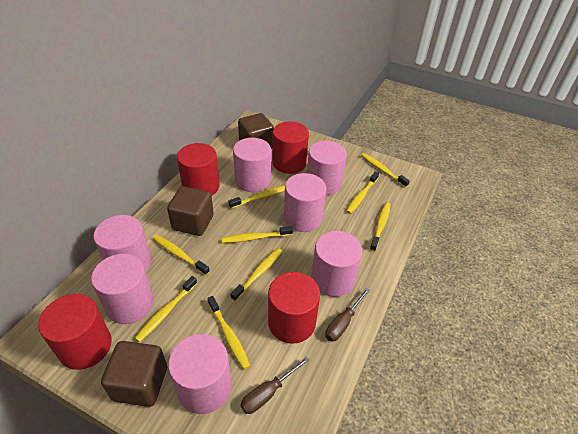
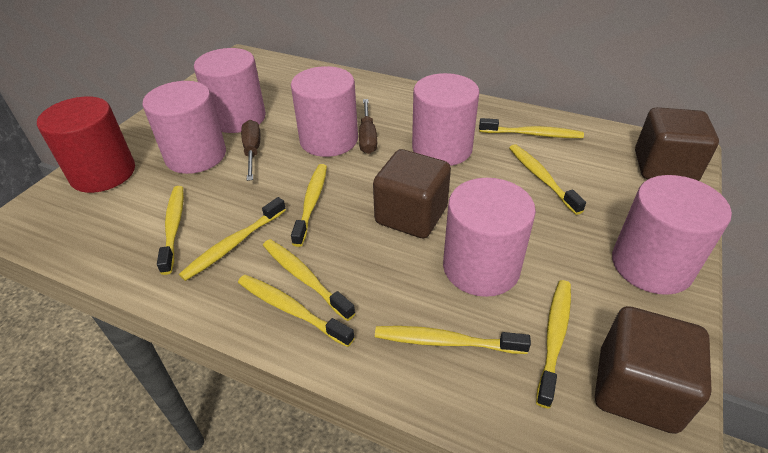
pink cylinder: 7 -> 6
red cylinder: 4 -> 1

